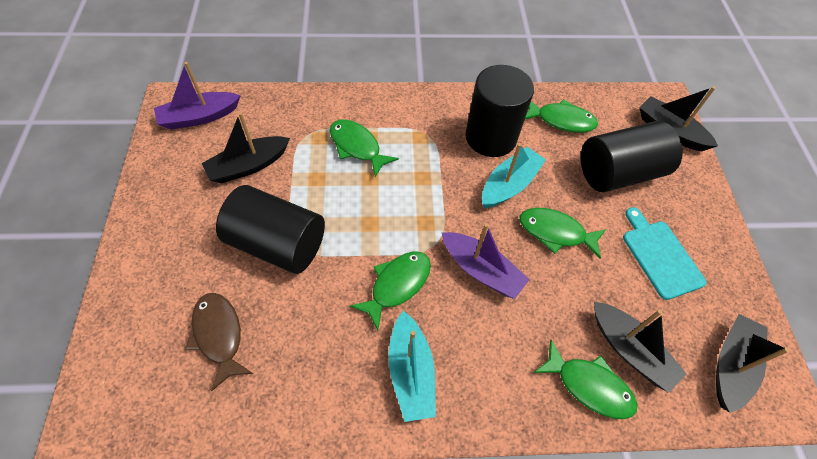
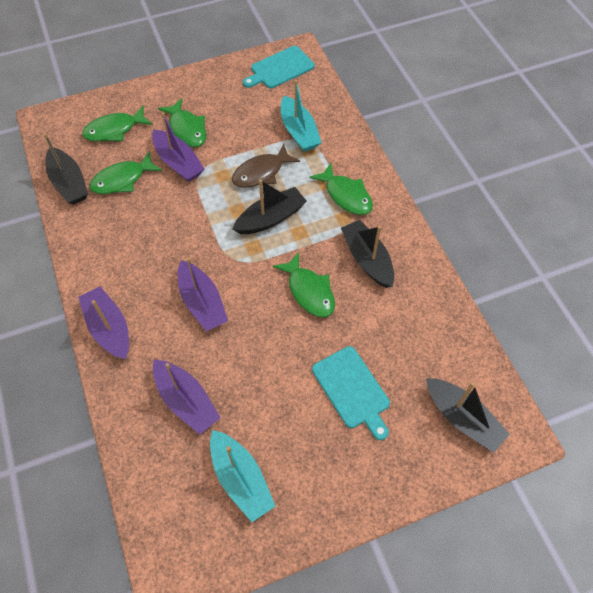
black cylinder: 3 -> 0
purple boat: 2 -> 4
turquoise cutting board: 1 -> 2

